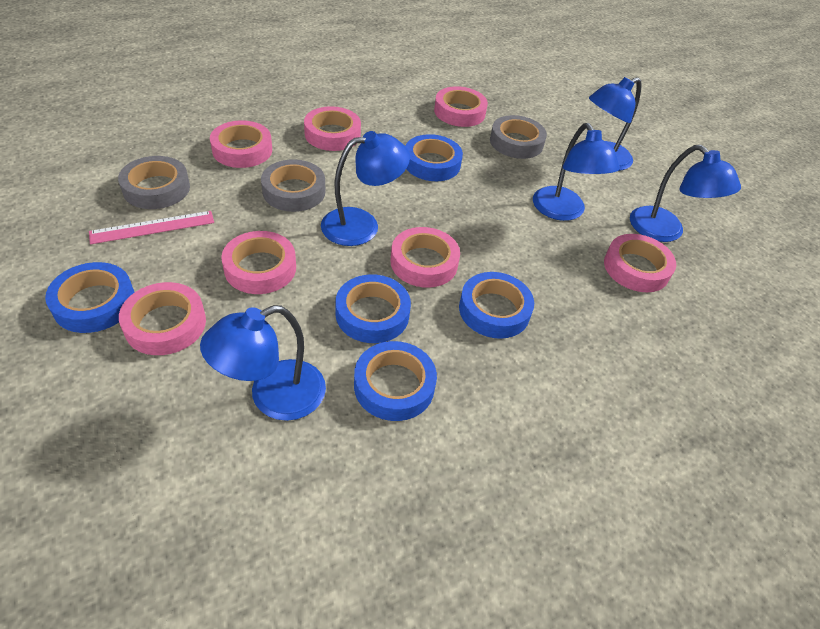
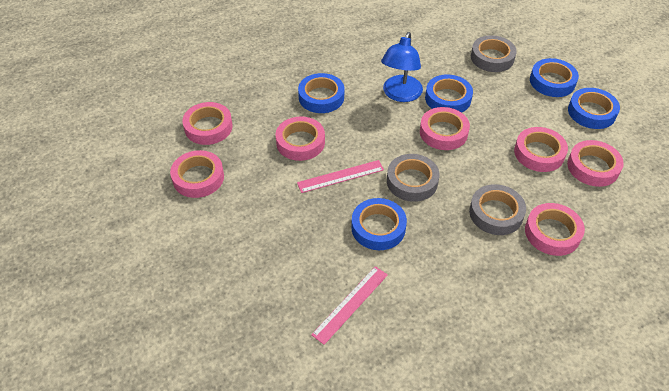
blue lamp: 5 -> 1
pink ruler: 1 -> 2

